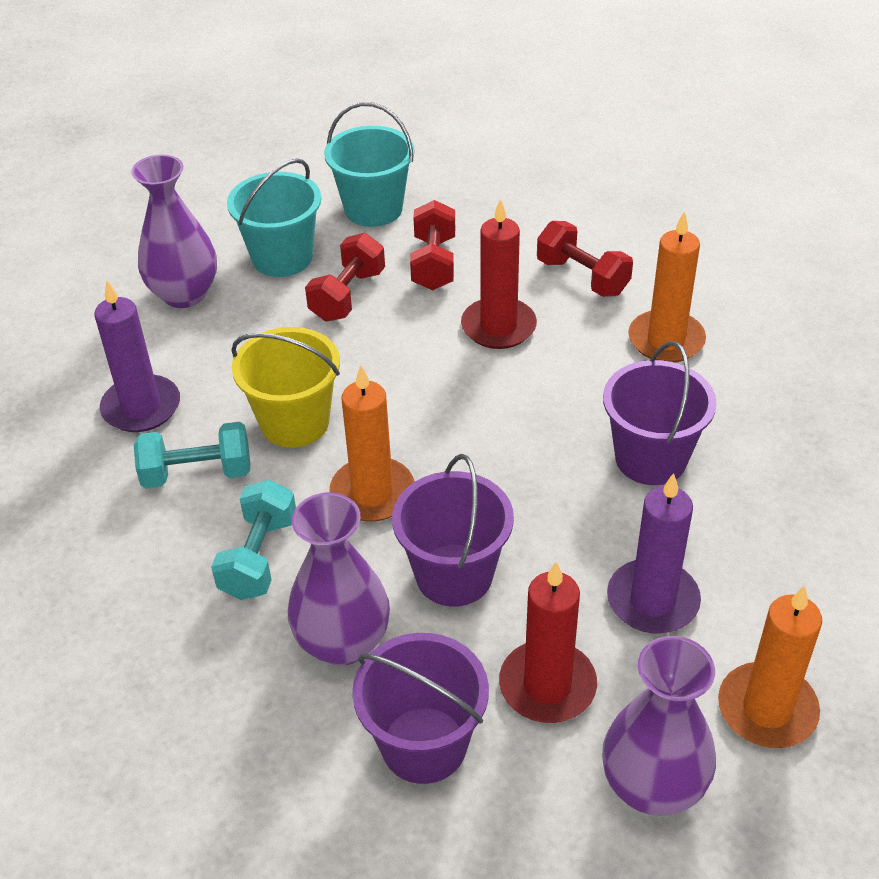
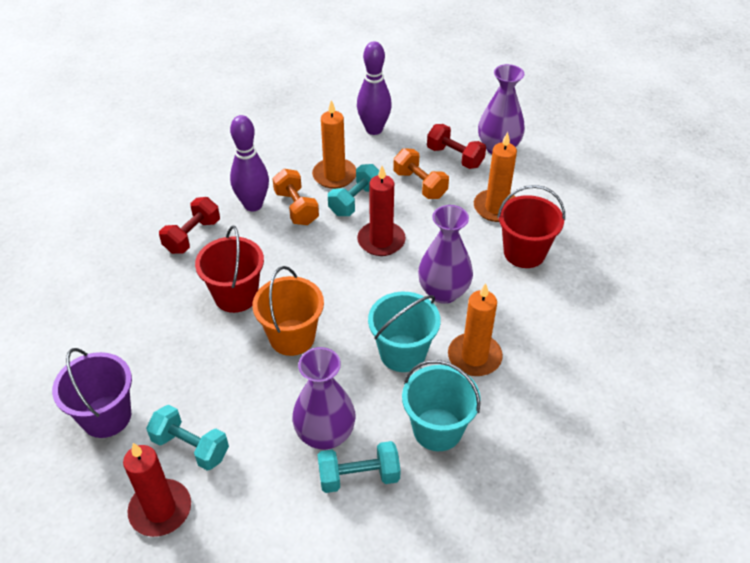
orange bucket: 0 -> 1
orange dumbbell: 0 -> 2
purple bowling pin: 0 -> 2
purple bucket: 3 -> 1
purple candle: 2 -> 0
red bucket: 0 -> 2
red dumbbell: 3 -> 2
turquoise dumbbell: 2 -> 3
yellow bucket: 1 -> 0

